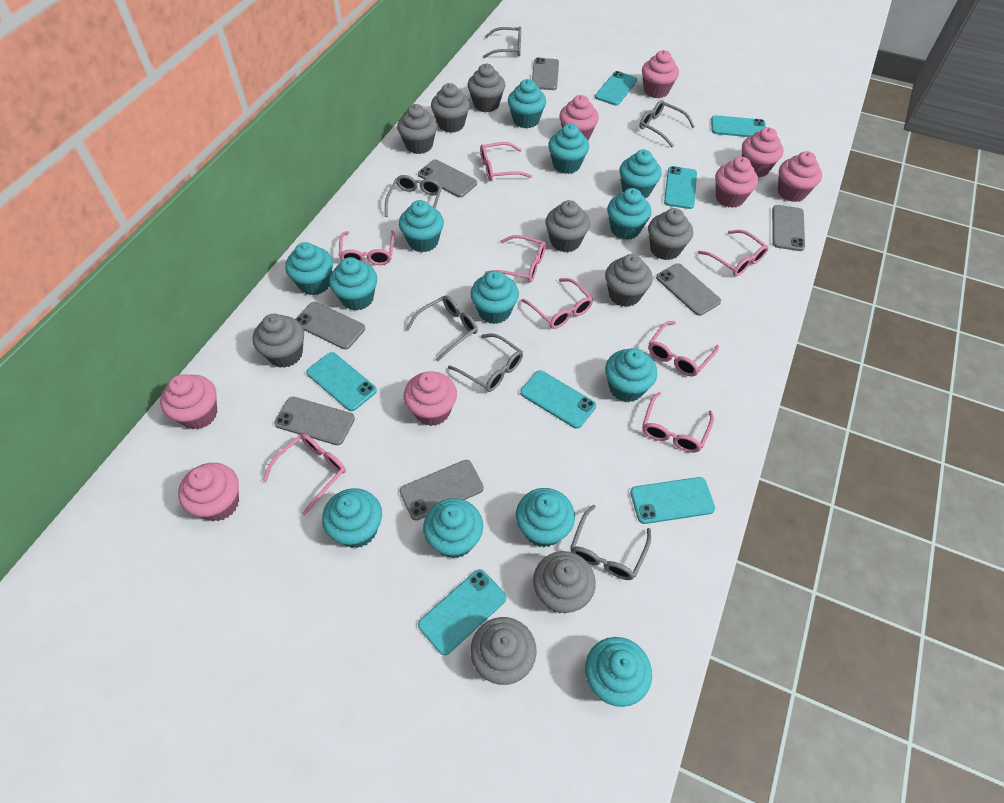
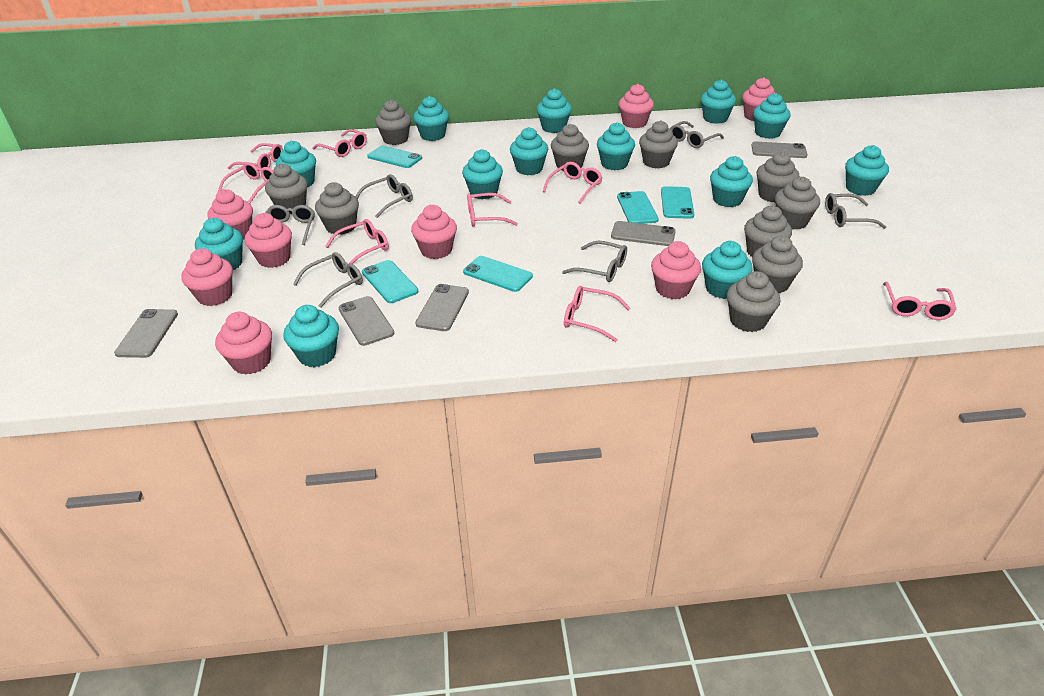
grey cupcake: 9 -> 10
grey phone: 7 -> 5
turquoise phone: 7 -> 5

